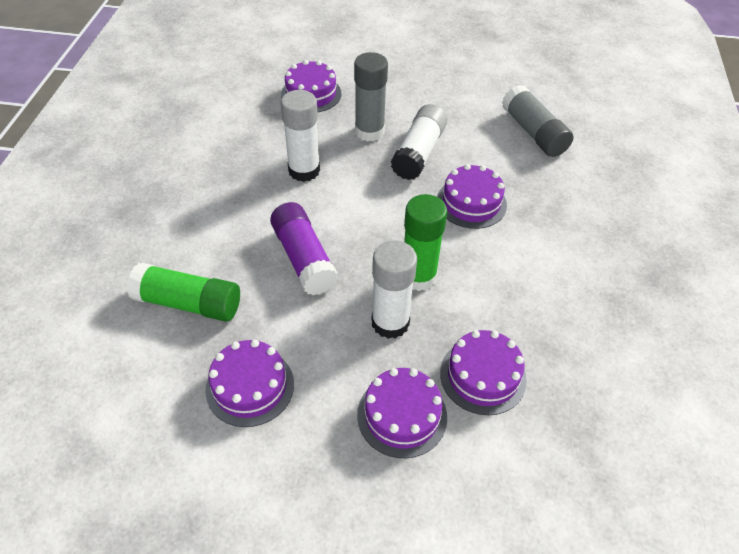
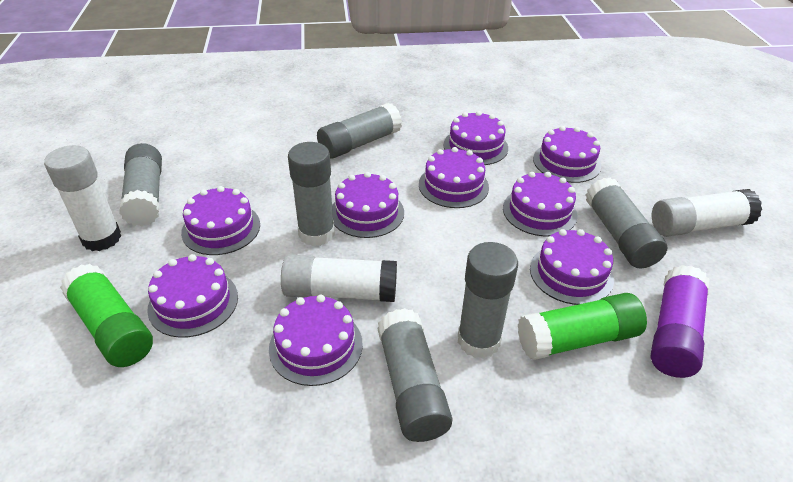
grey glue stick: 2 -> 6
purple cake: 5 -> 9

